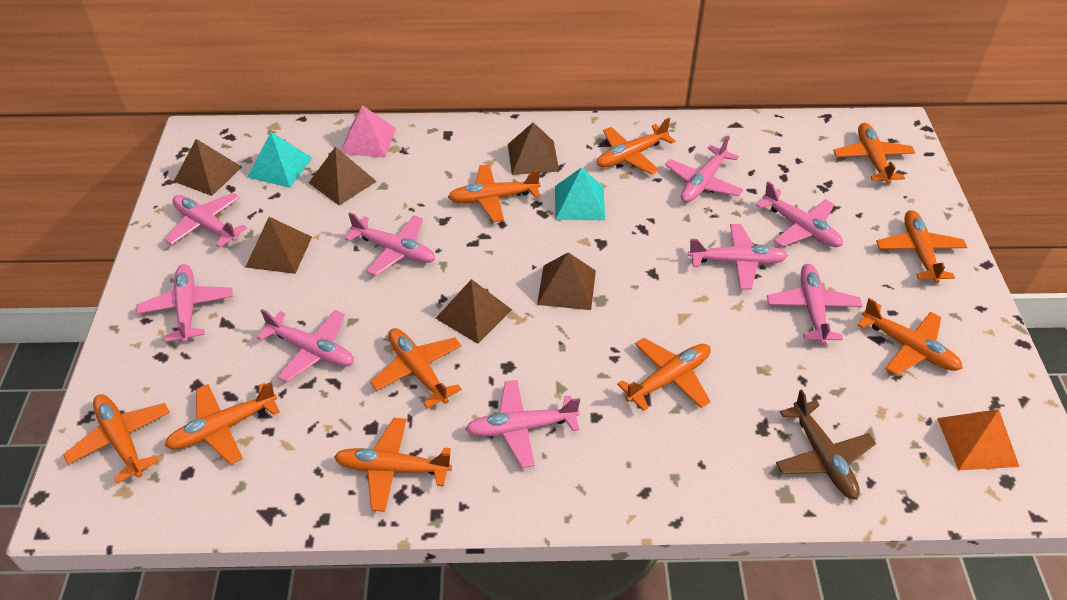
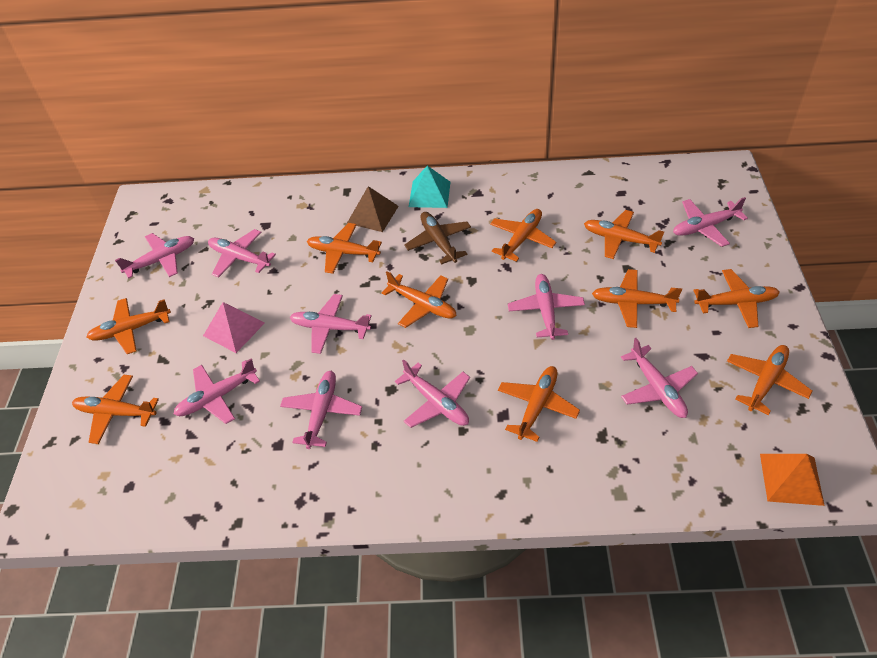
brown pyramid: 6 -> 1
turquoise pyramid: 2 -> 1

